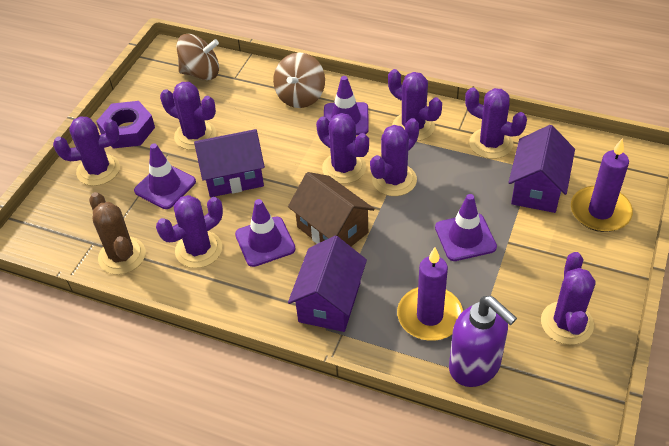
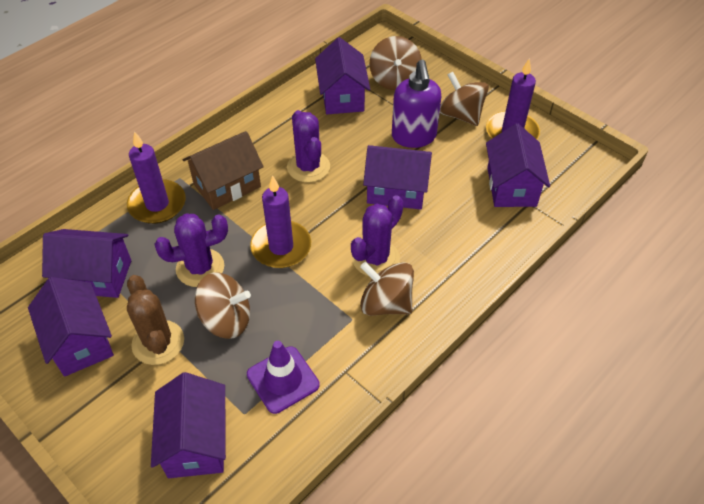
brown spinning top: 2 -> 4
purple cactus: 8 -> 3
purple candle: 2 -> 3
purple house: 3 -> 6
purple nut: 1 -> 0
purple traffic cone: 4 -> 1

